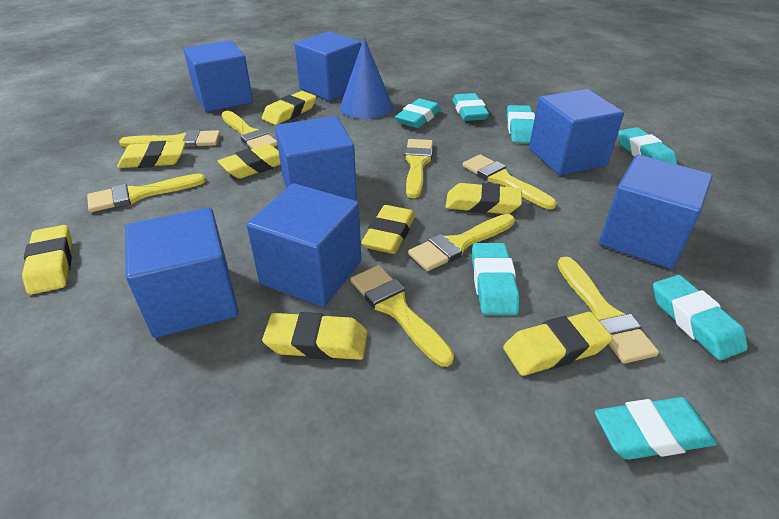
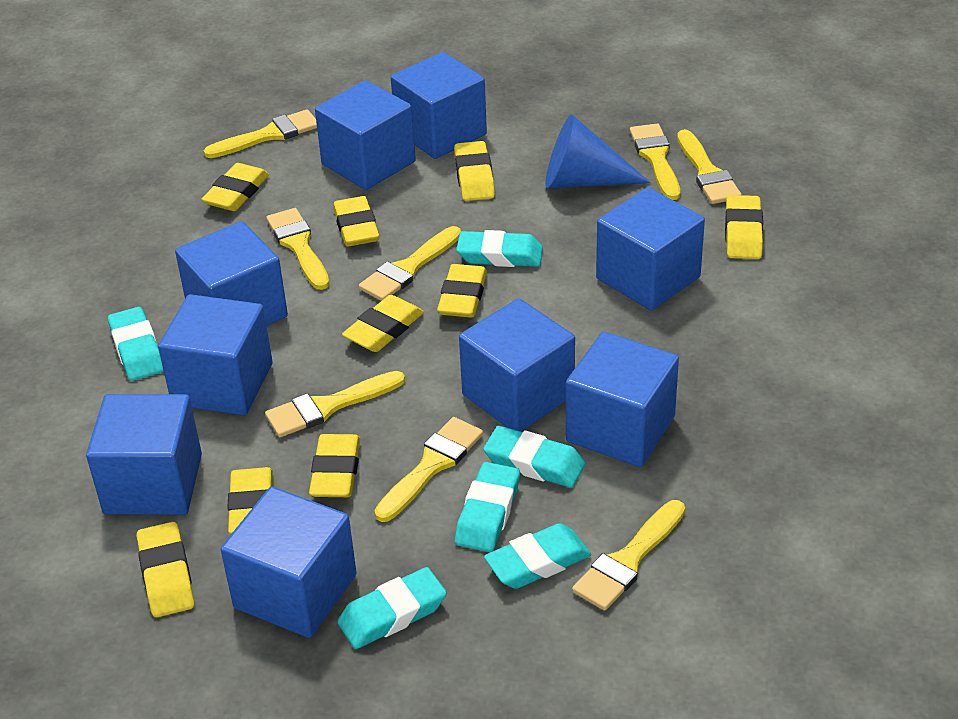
blue cube: 7 -> 9
turquoise eraser: 7 -> 6
yellow eraser: 8 -> 9

